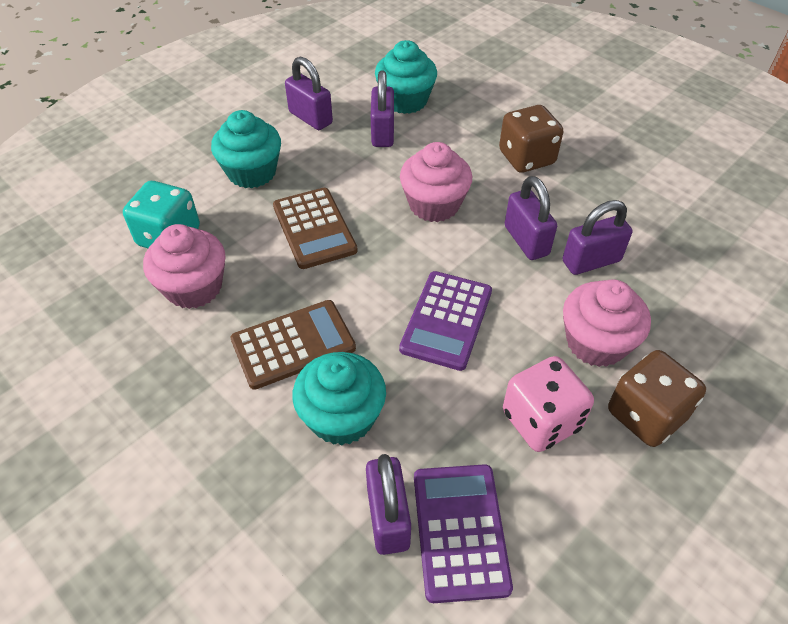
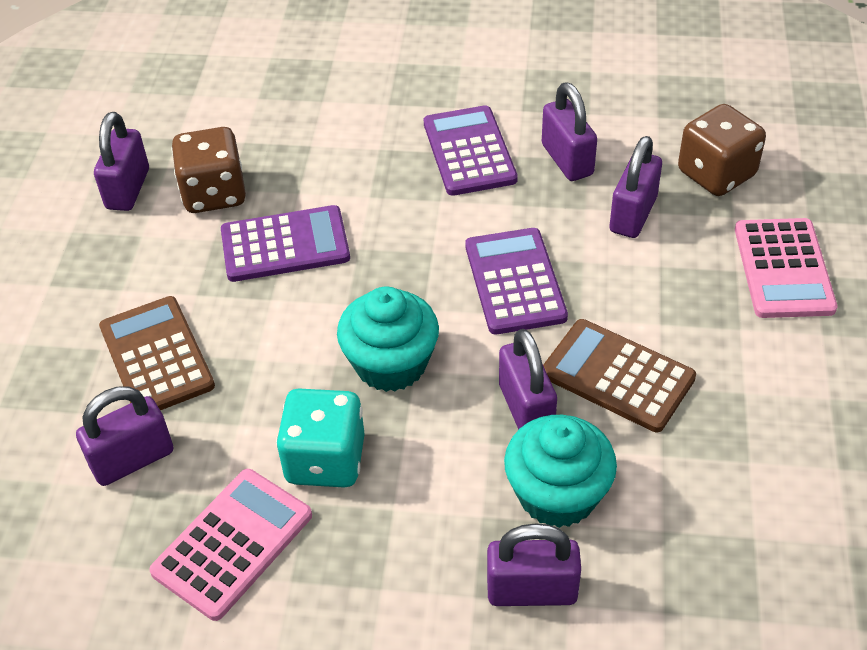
pink calculator: 0 -> 2
pink cupcake: 3 -> 0
pink dice: 1 -> 0
purple calculator: 2 -> 3
purple padlock: 5 -> 6
turquoise cupcake: 3 -> 2

